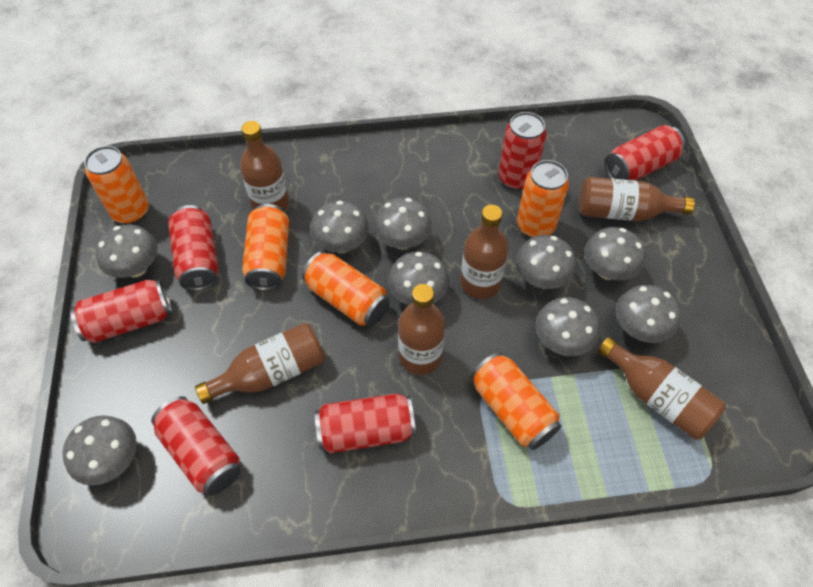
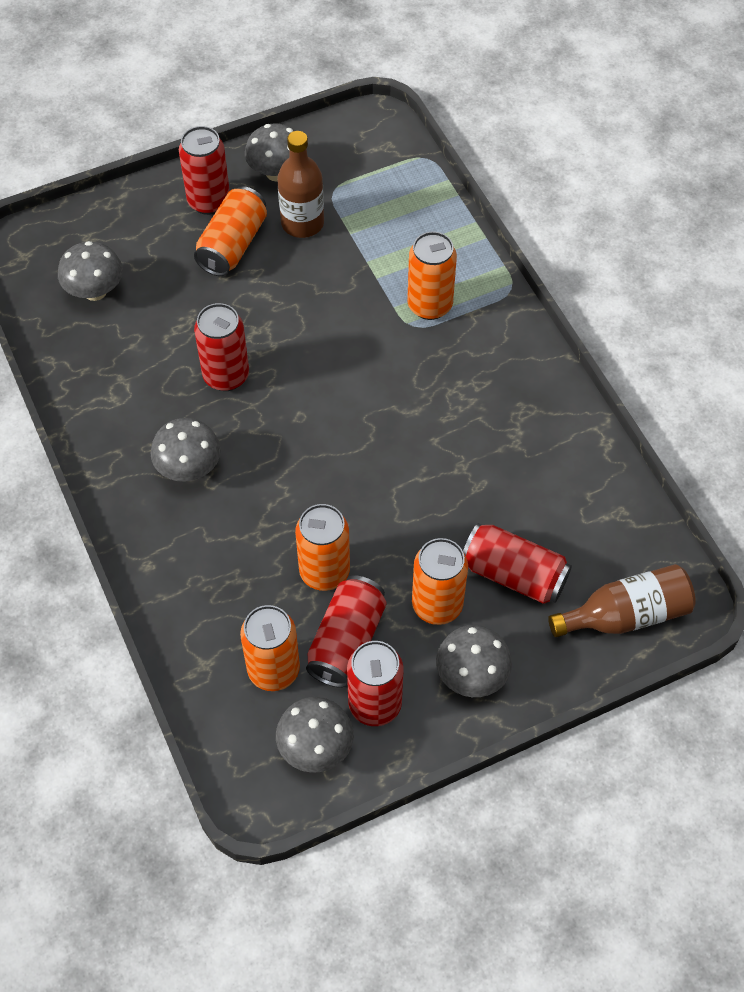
brown bottle: 6 -> 2
grey mushroom: 9 -> 5
red can: 6 -> 5

